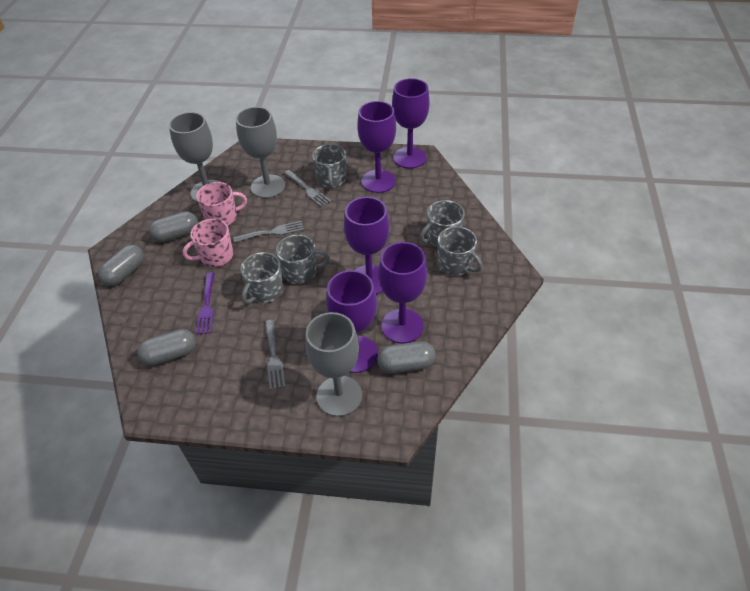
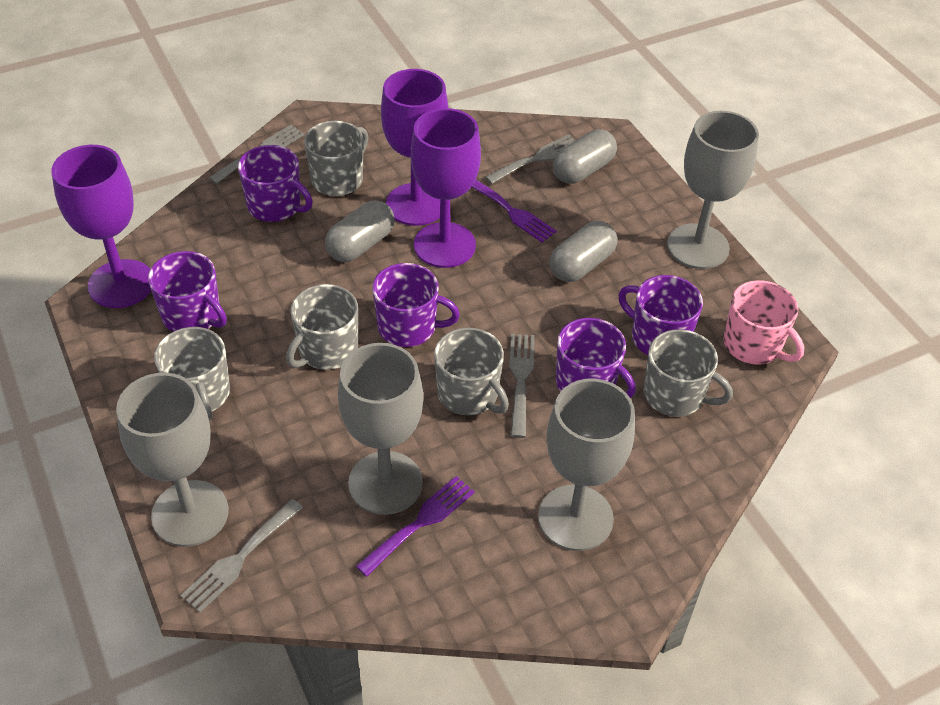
grey capsule: 4 -> 3
grey fork: 3 -> 4
grey goblet: 3 -> 4
pink mug: 2 -> 1
purple fork: 1 -> 2
purple goblet: 5 -> 3
purple mug: 0 -> 5

